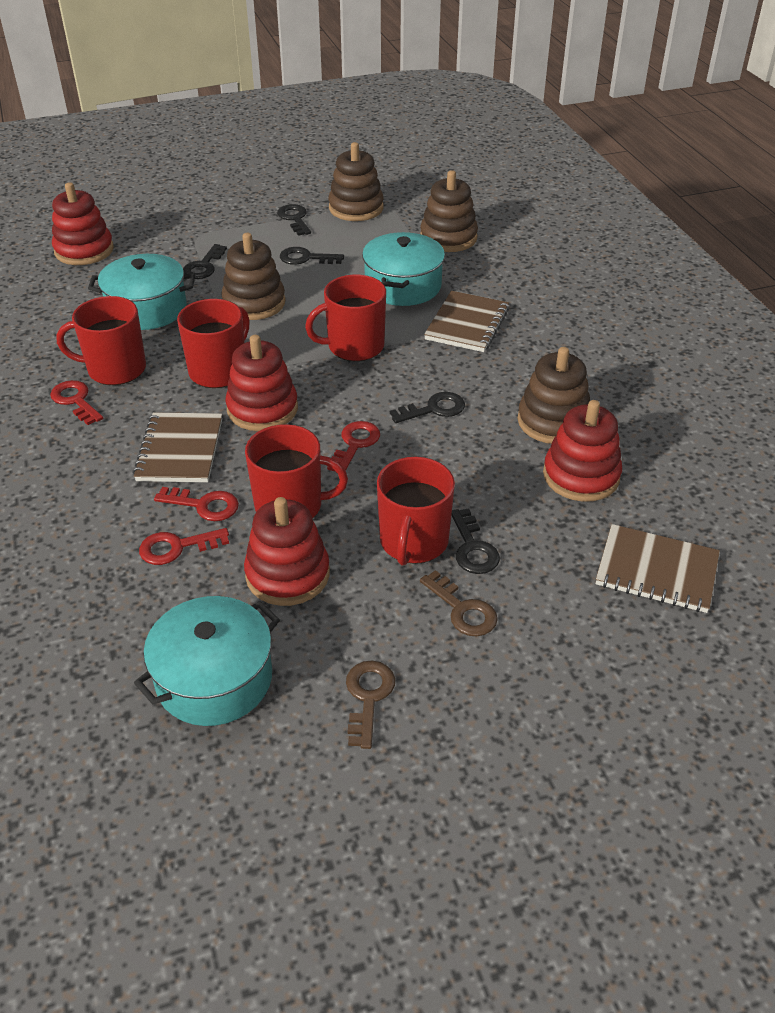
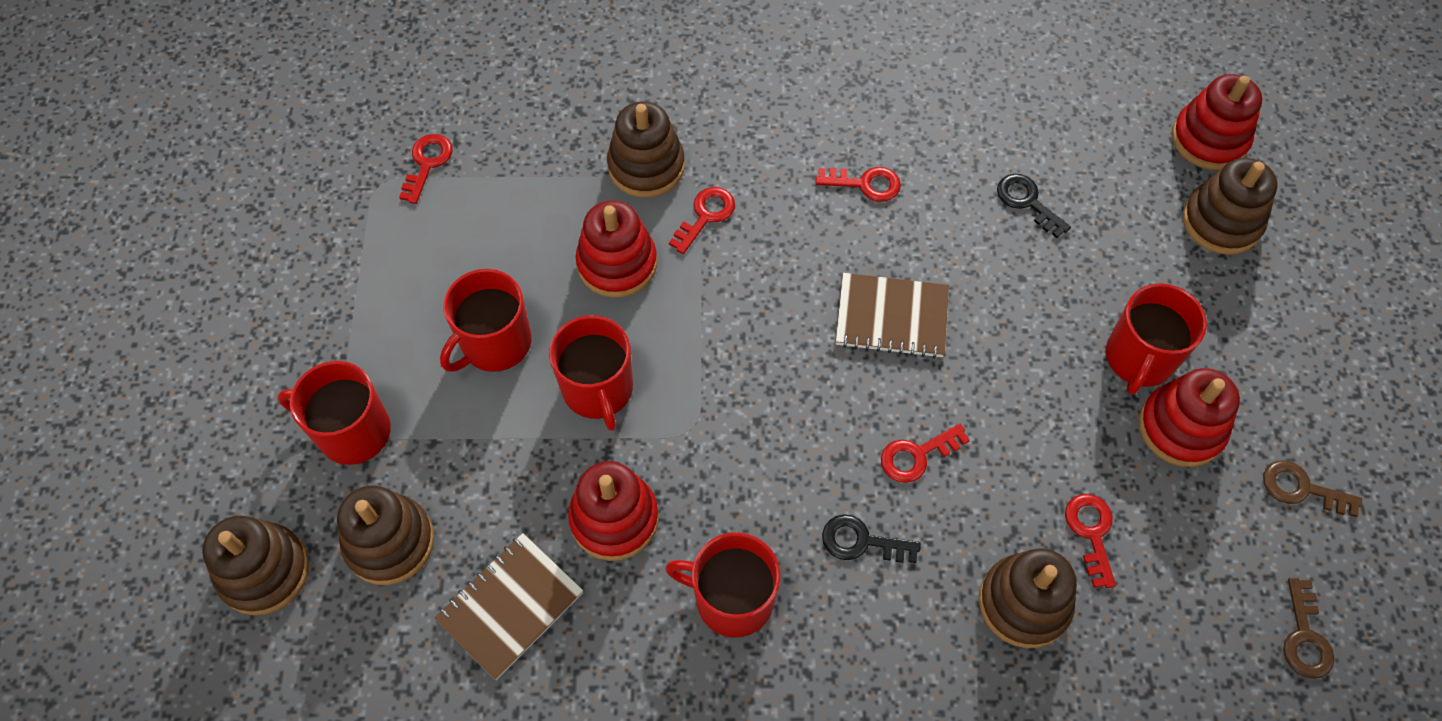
black key: 5 -> 2
brown notebook: 3 -> 2
brown stacking toy: 4 -> 5
red key: 4 -> 5
turquoise pot: 3 -> 0

